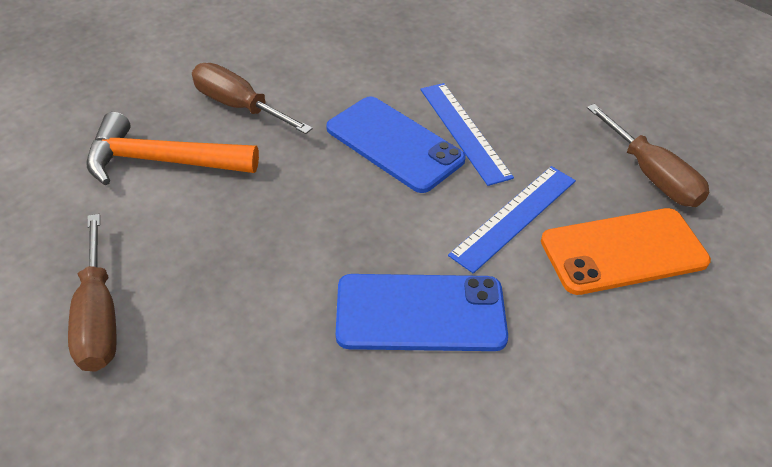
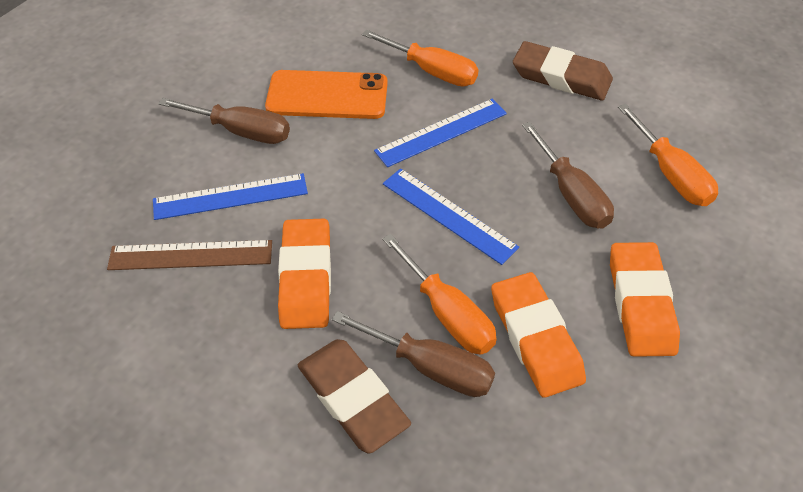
blue phone: 2 -> 0
blue ruler: 2 -> 3
brown eraser: 0 -> 2
brown ruler: 0 -> 1
orange eraser: 0 -> 3
orange hammer: 1 -> 0
orange screwdriver: 0 -> 3

